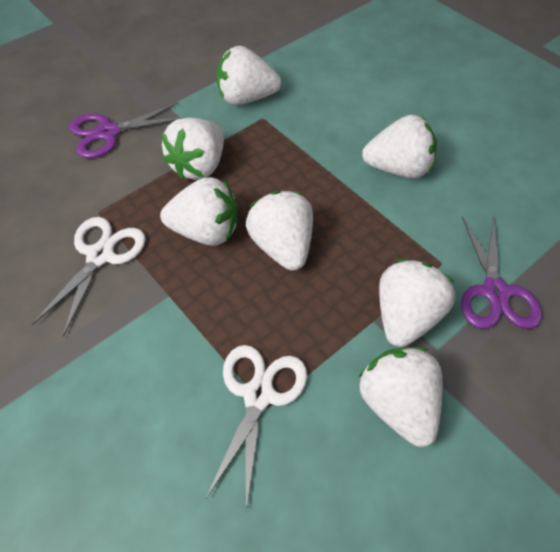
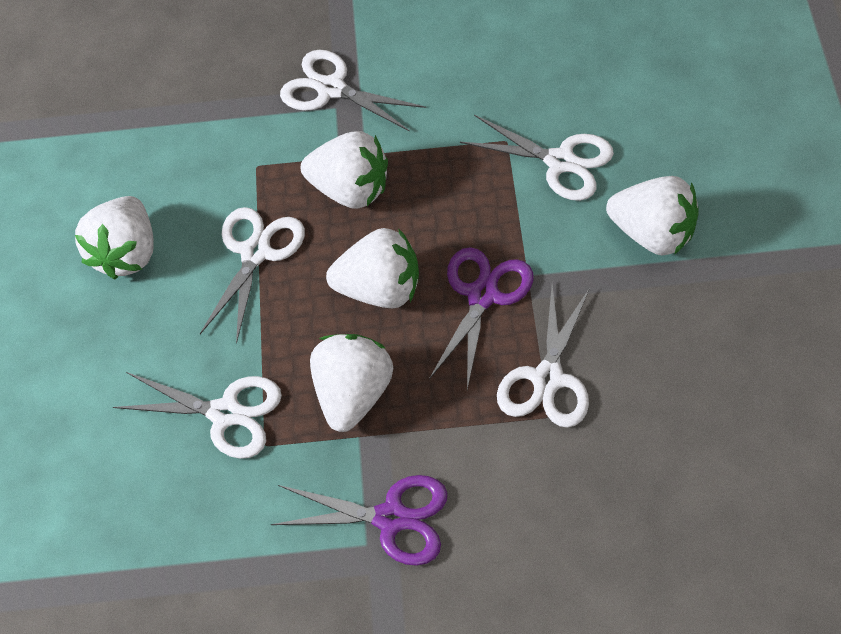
white scissors: 2 -> 5
white strawberry: 7 -> 5

